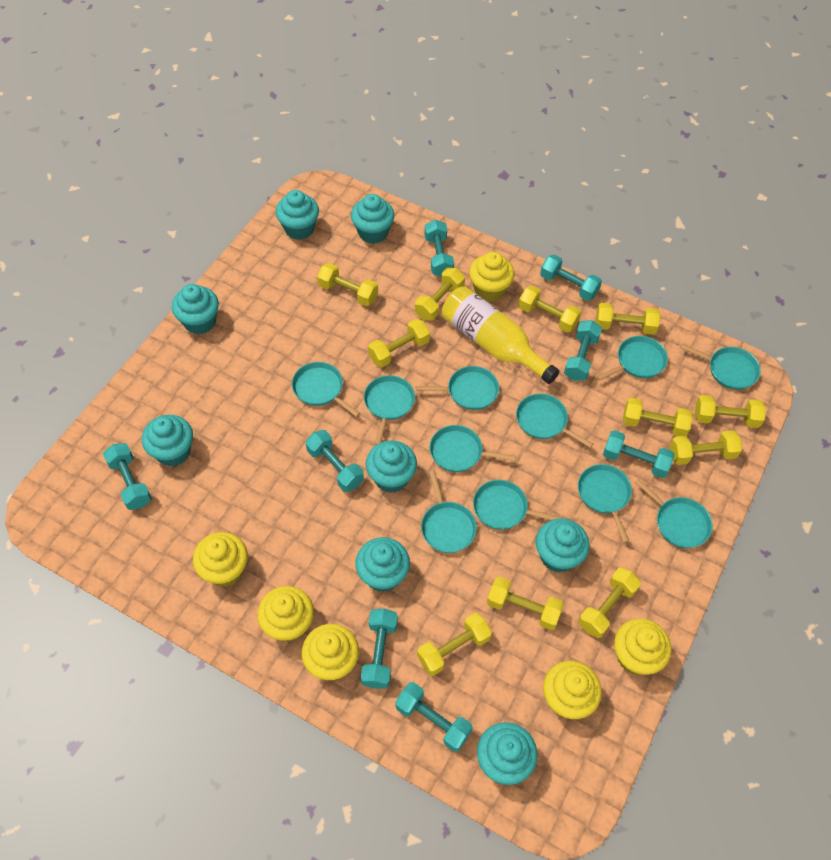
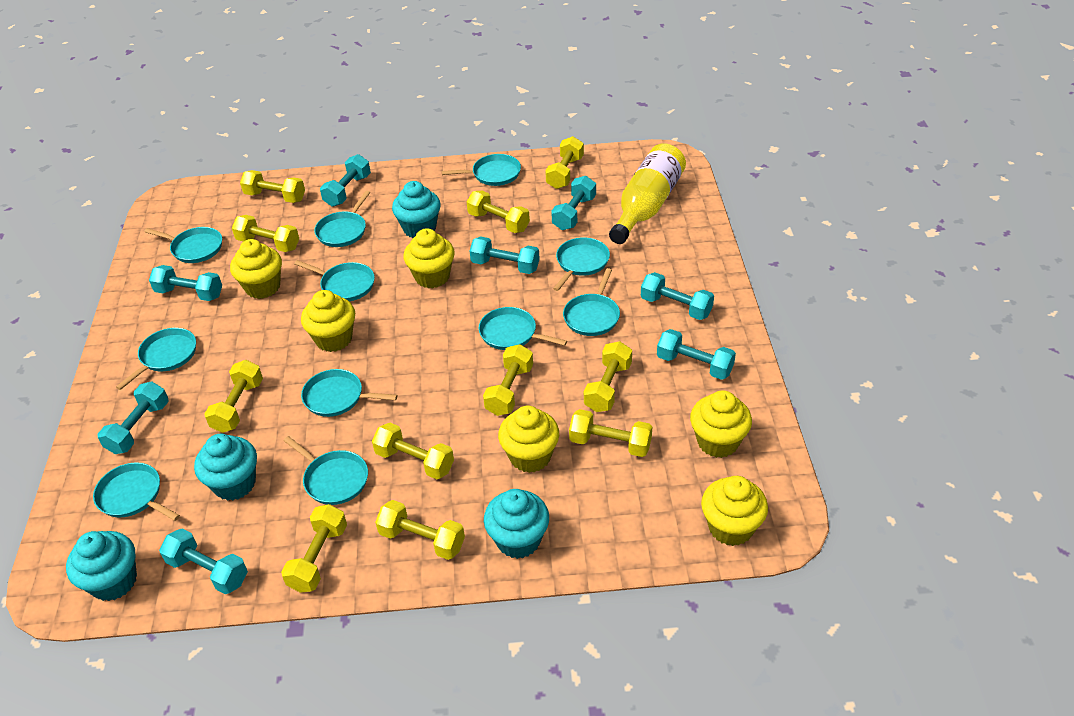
turquoise cupcake: 8 -> 4

